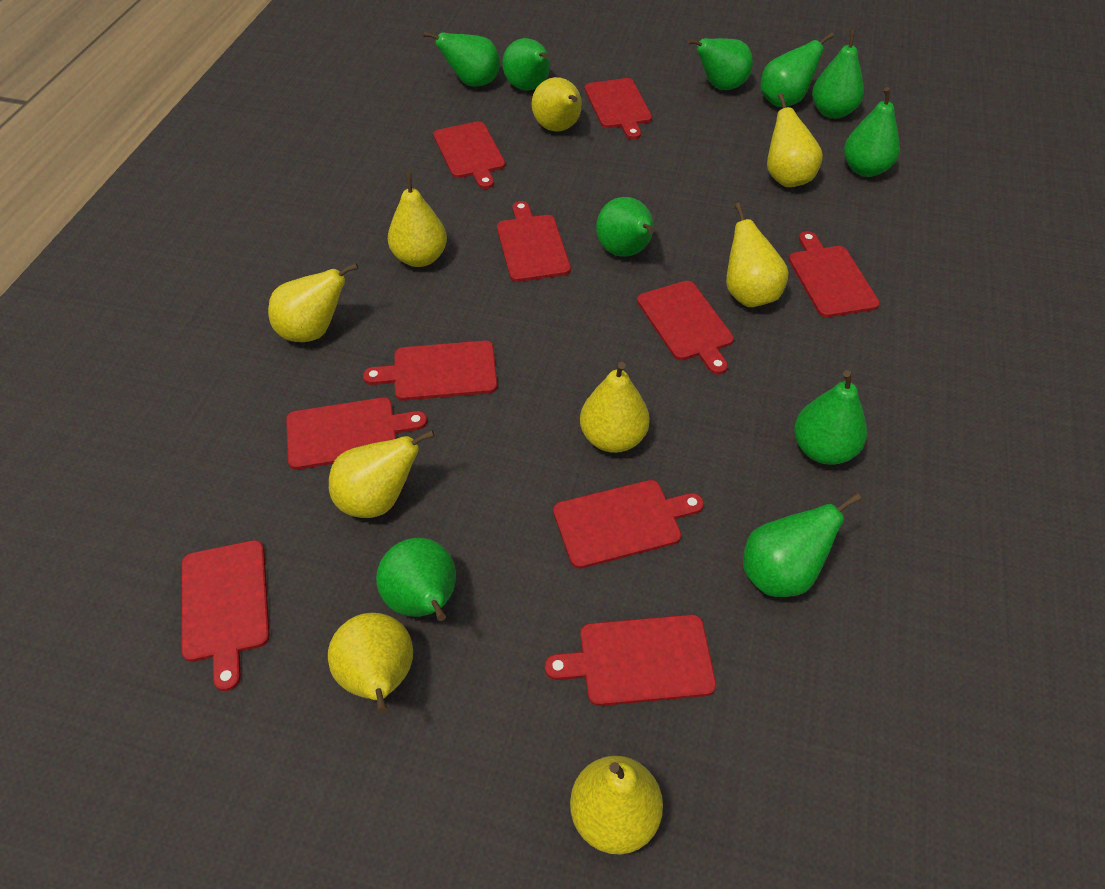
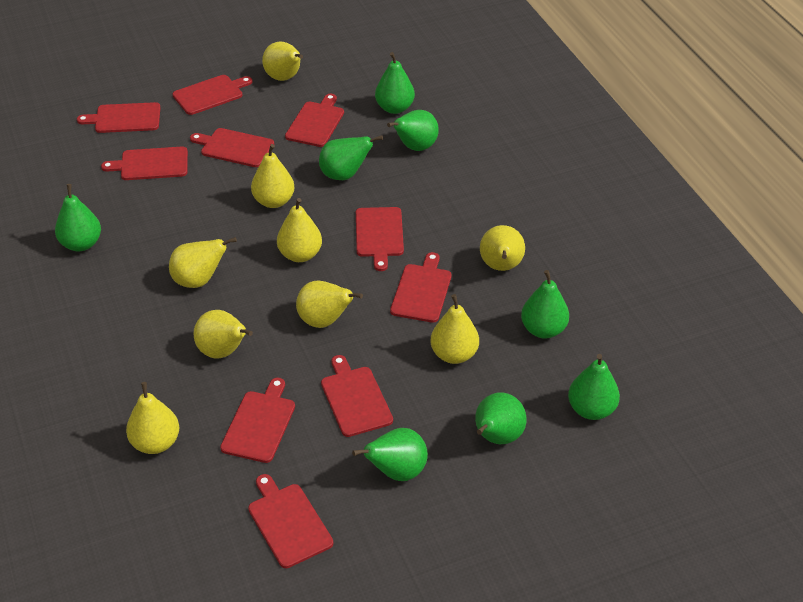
green pear: 10 -> 8

